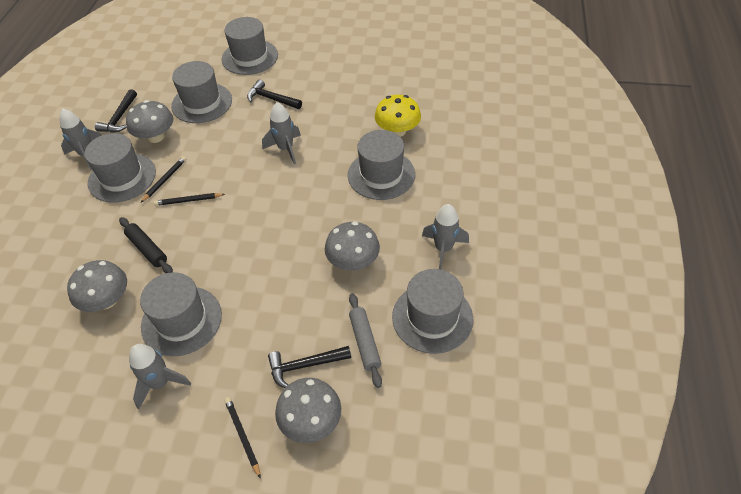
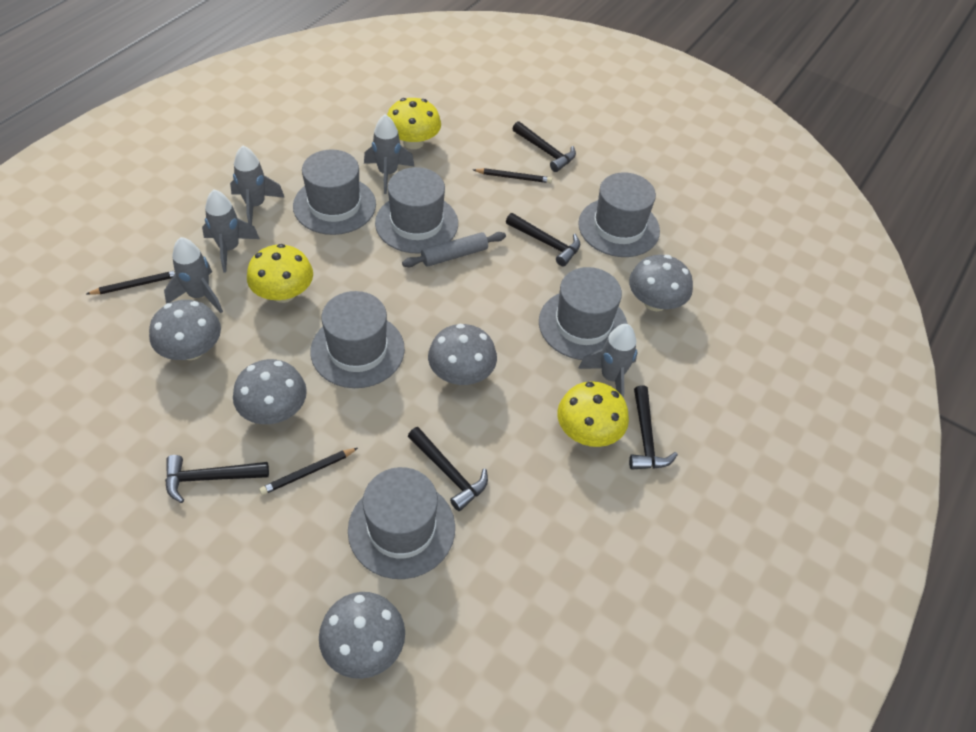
black hammer: 3 -> 5
black rolling pin: 1 -> 0
grey mushroom: 4 -> 5
grey rocket: 4 -> 5
yellow mushroom: 1 -> 3

